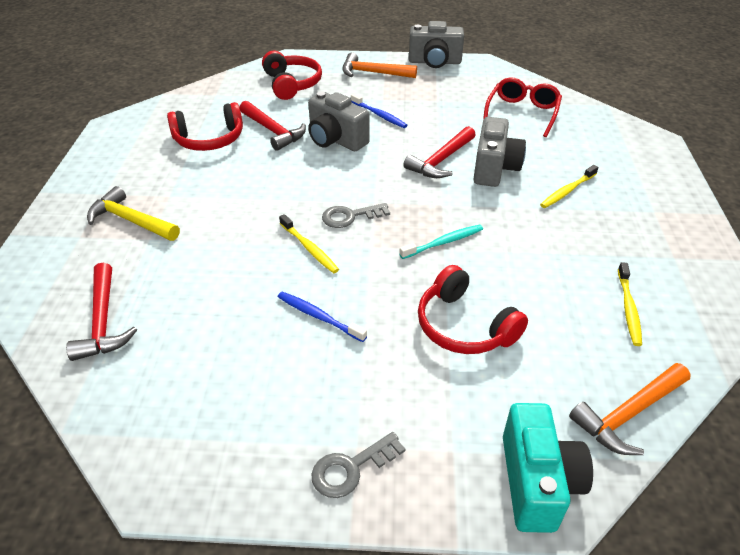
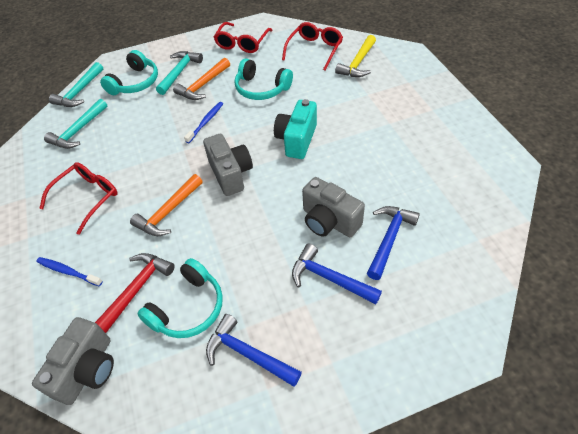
blue hammer: 0 -> 3
grey key: 2 -> 0
red glasses: 1 -> 3
red hammer: 3 -> 1
red headphones: 3 -> 0
turquoise hammer: 0 -> 3
turquoise headphones: 0 -> 3
turquoise toothbrush: 1 -> 0
yellow toothbrush: 3 -> 0

